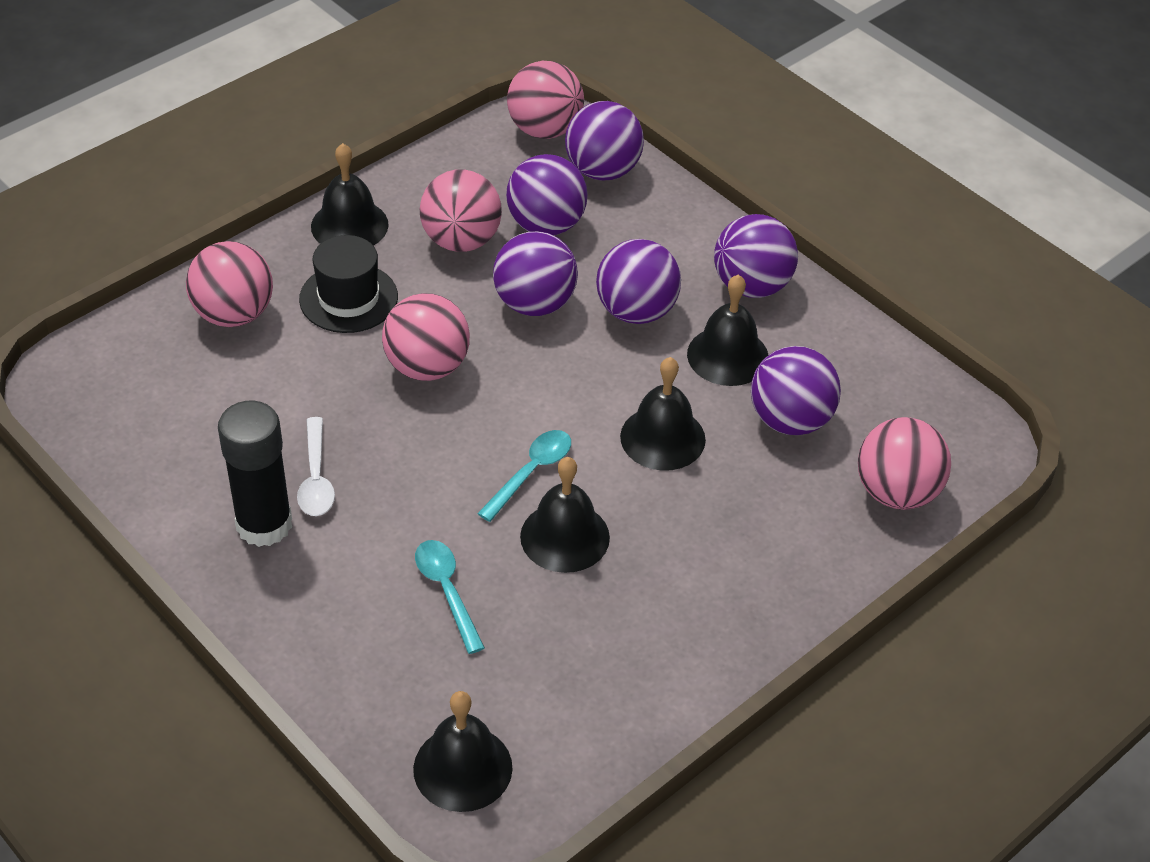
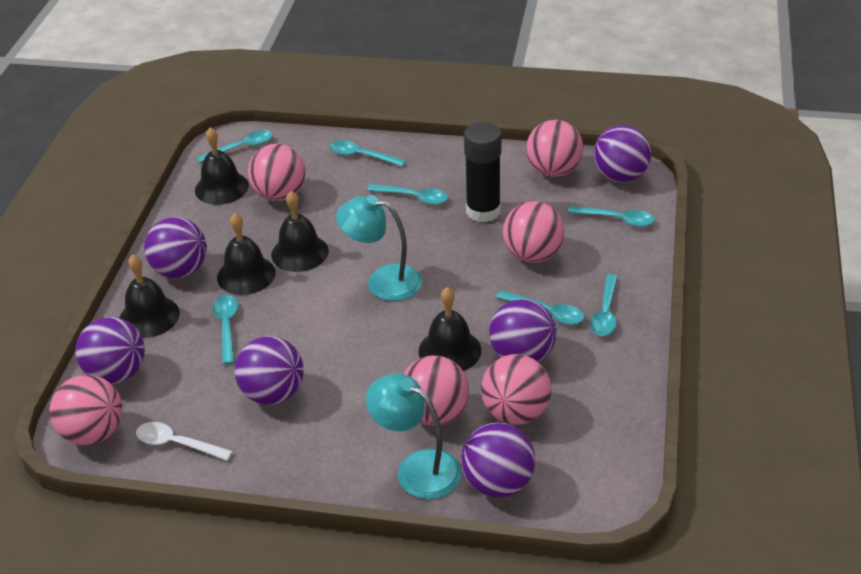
black hat: 1 -> 0
pink ball: 5 -> 6
turquoise lamp: 0 -> 2
turquoise spoon: 2 -> 7

